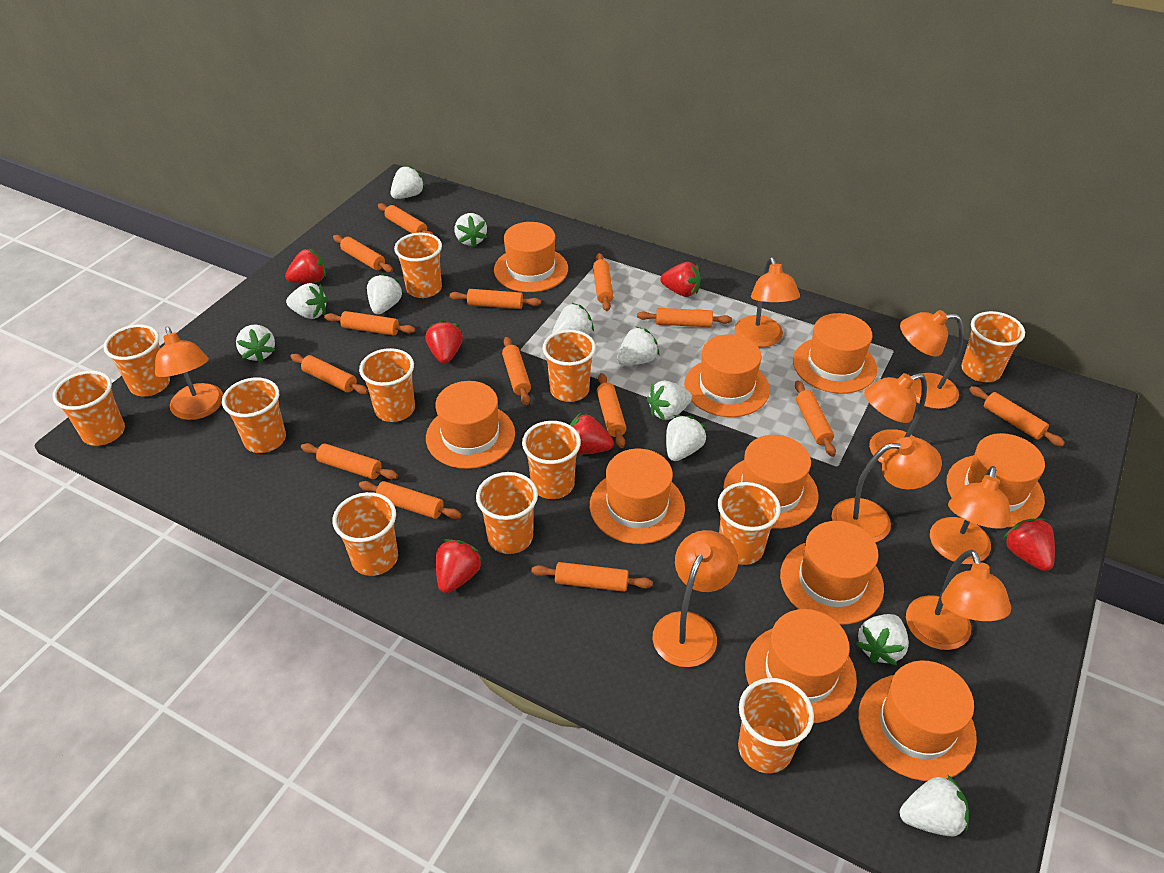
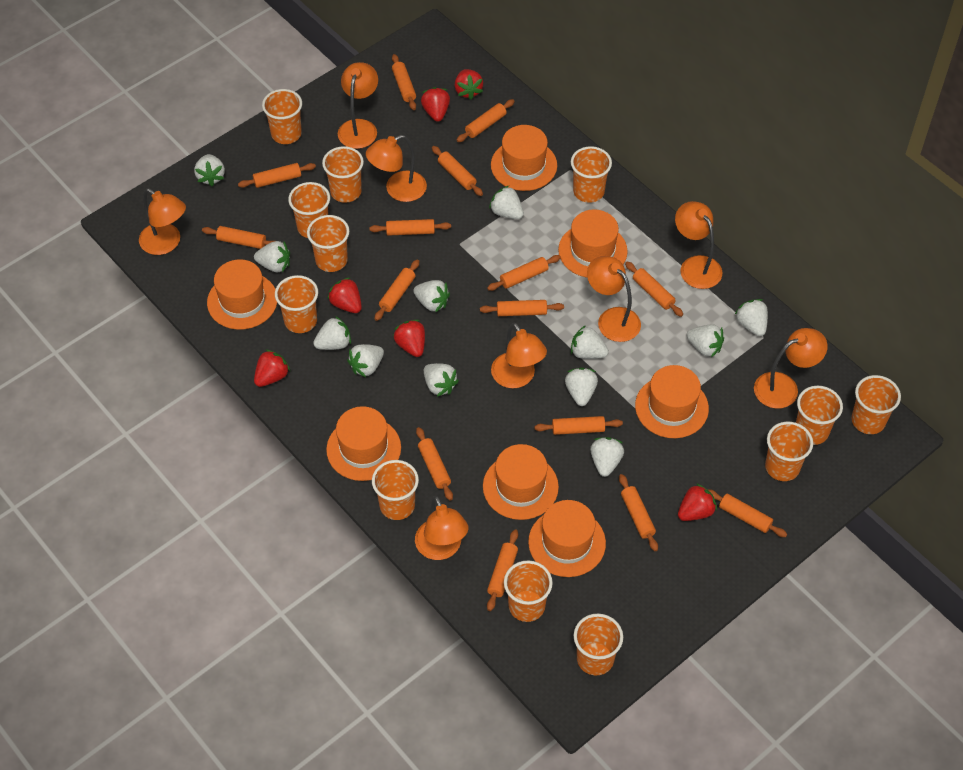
orange hat: 10 -> 7
orange rolling pin: 14 -> 15
white strawberry: 11 -> 12

